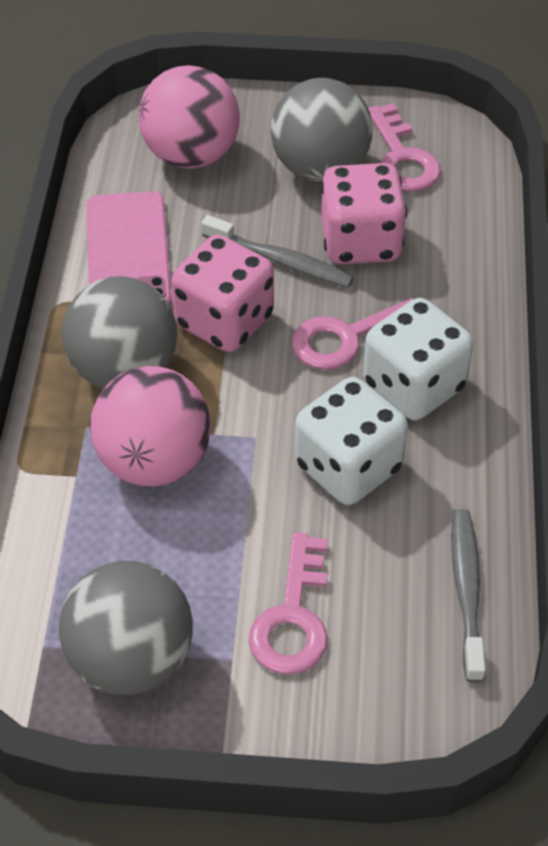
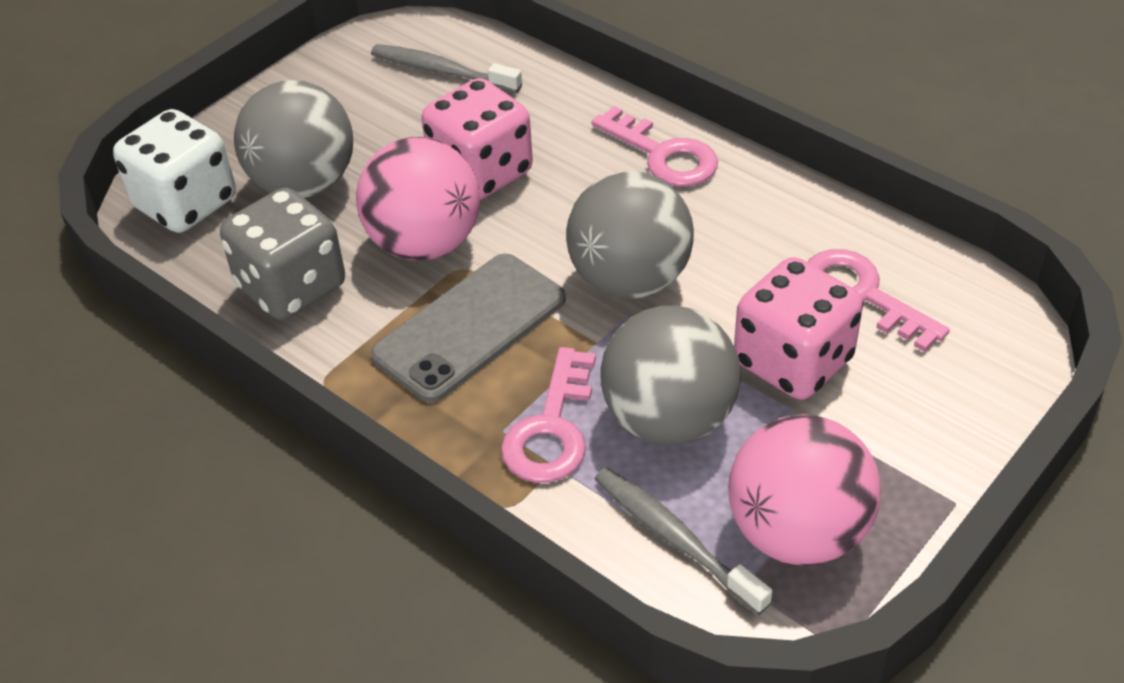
grey dice: 0 -> 1
grey phone: 0 -> 1
pink phone: 1 -> 0
white dice: 2 -> 1

